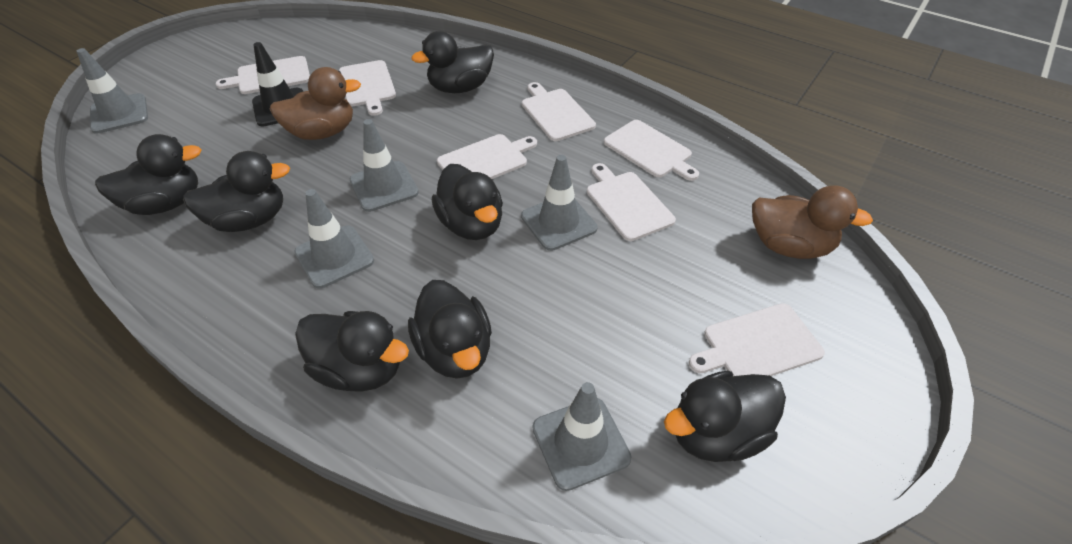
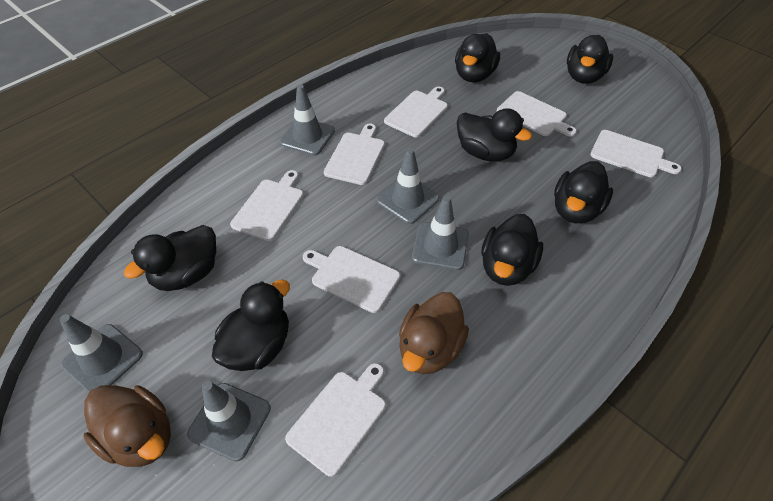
black traffic cone: 1 -> 0

